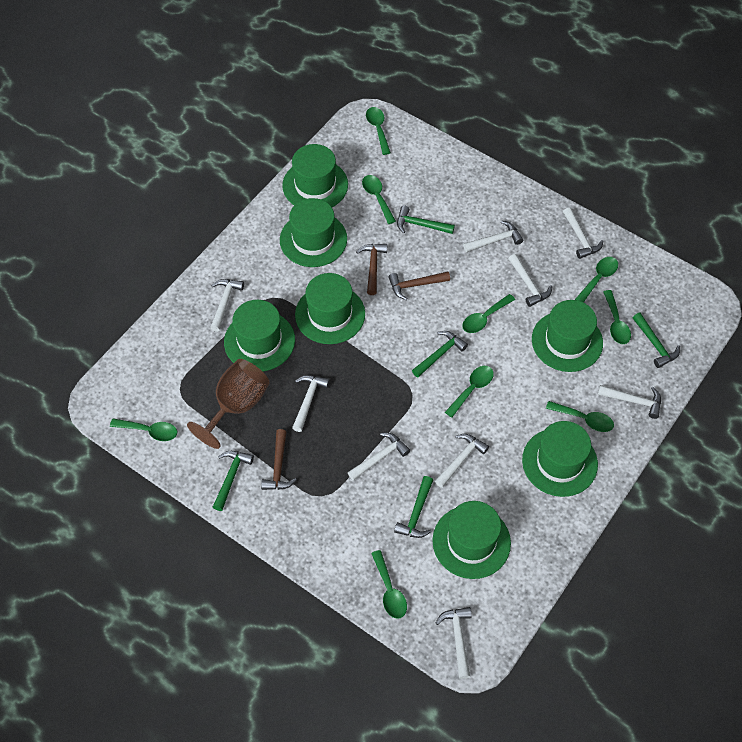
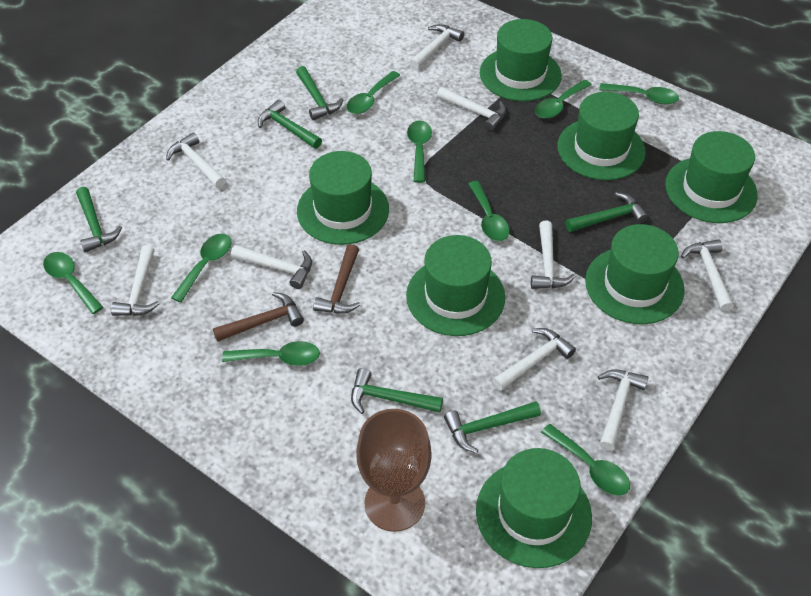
brown hammer: 3 -> 2
green hammer: 5 -> 6

